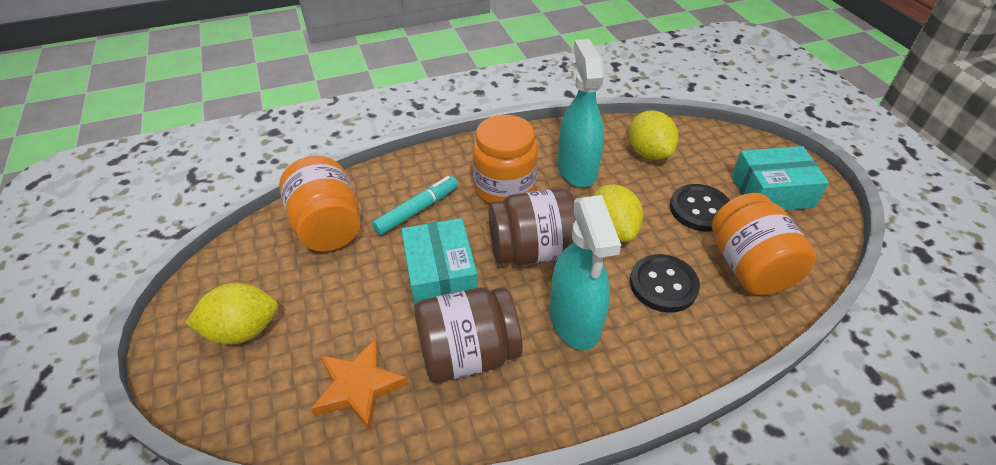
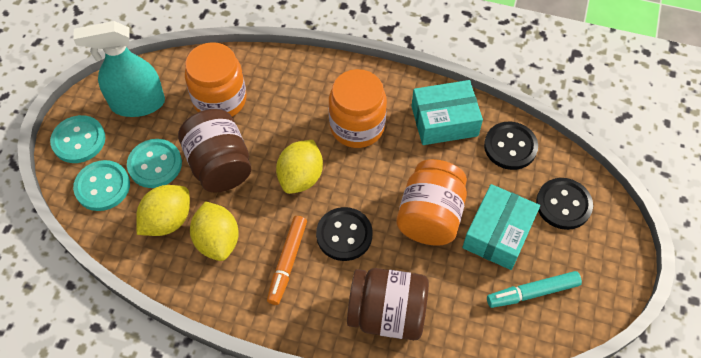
black button: 2 -> 3
orange marker: 0 -> 1
orange star: 1 -> 0
turquoise button: 0 -> 3
turquoise spray bottle: 2 -> 1

